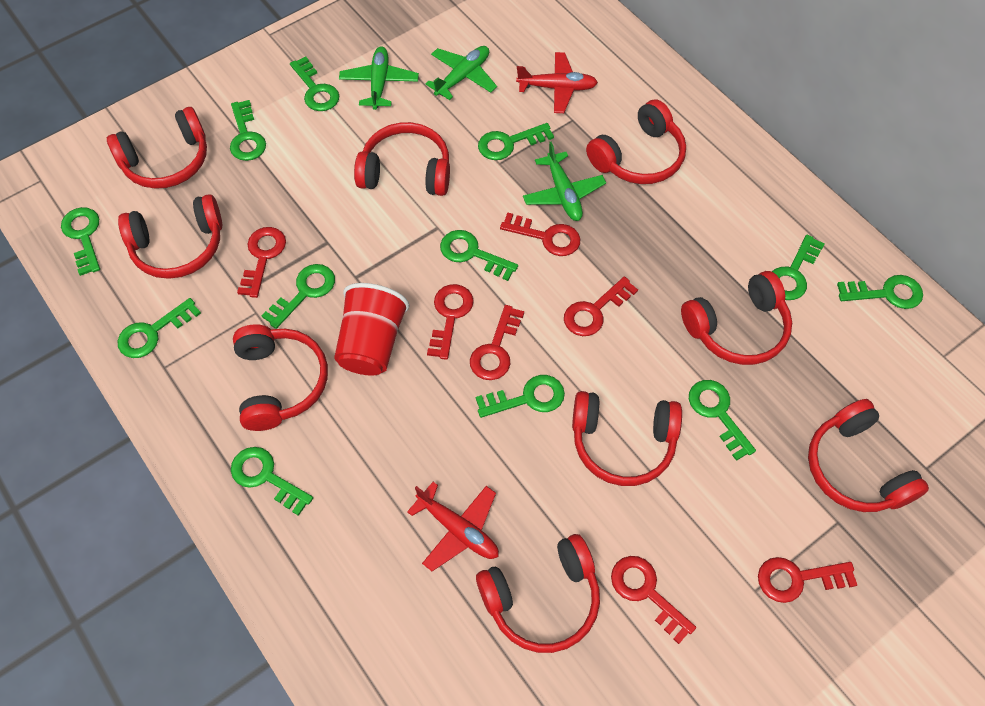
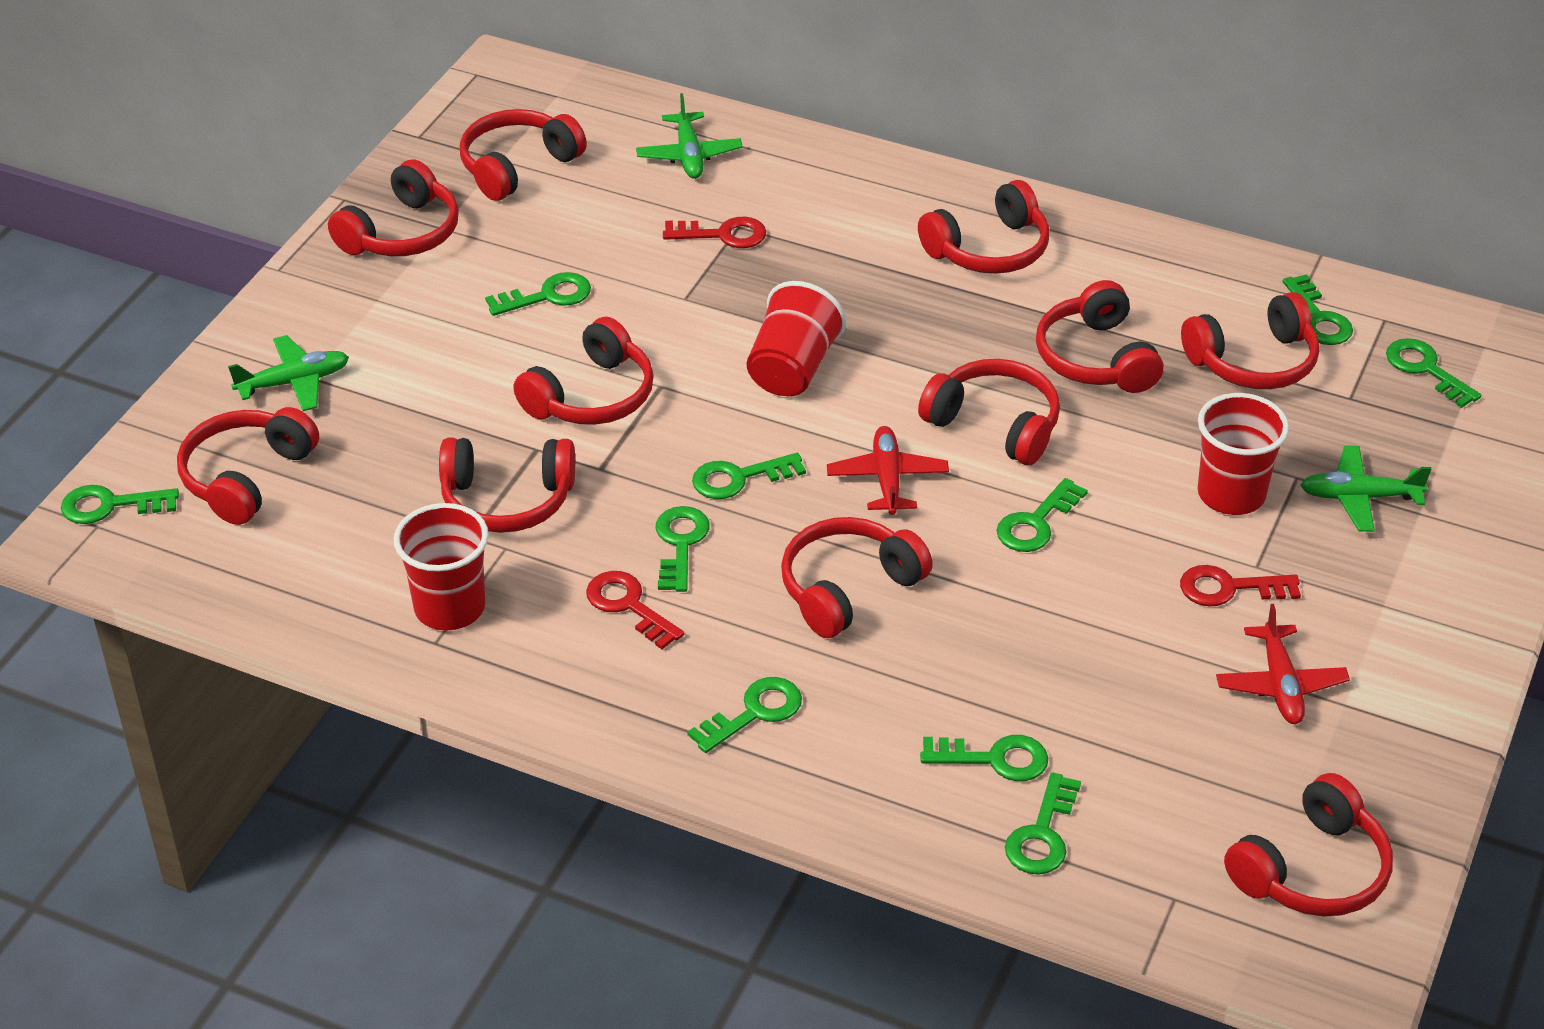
green key: 12 -> 10
red cup: 1 -> 3
red headphones: 9 -> 11
red key: 7 -> 3

